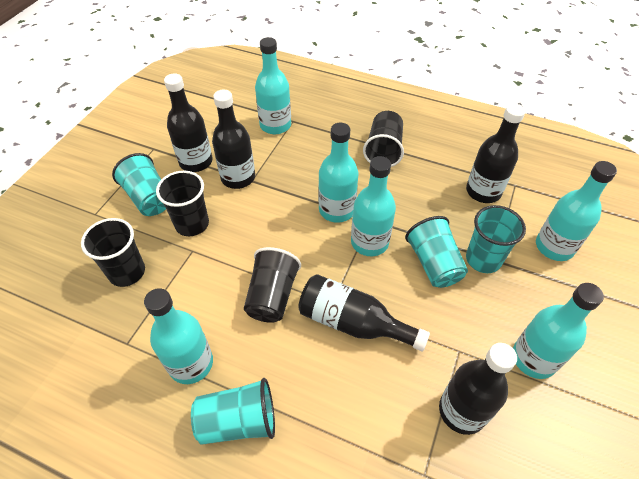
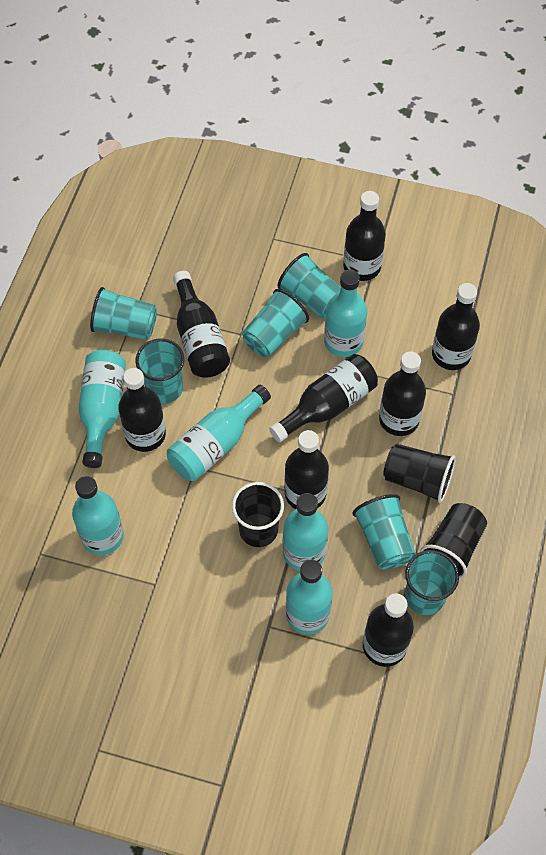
black bottle: 5 -> 8
black cup: 4 -> 3
turquoise cup: 4 -> 6

